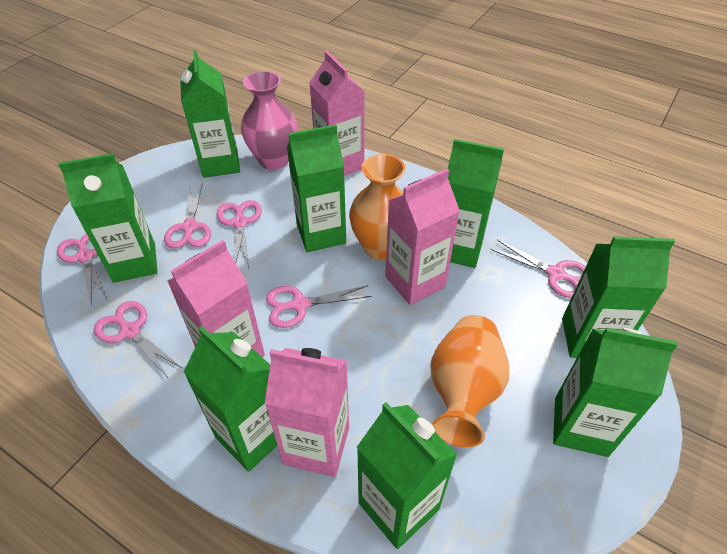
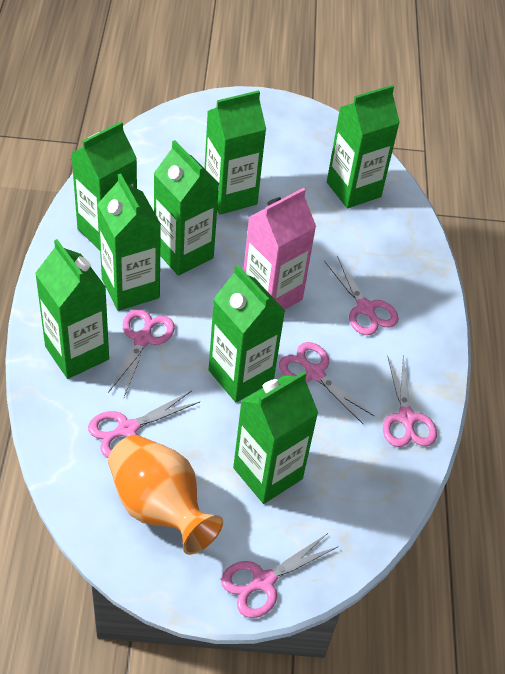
orange vase: 2 -> 1
pink carton: 4 -> 1
pink vase: 1 -> 0

